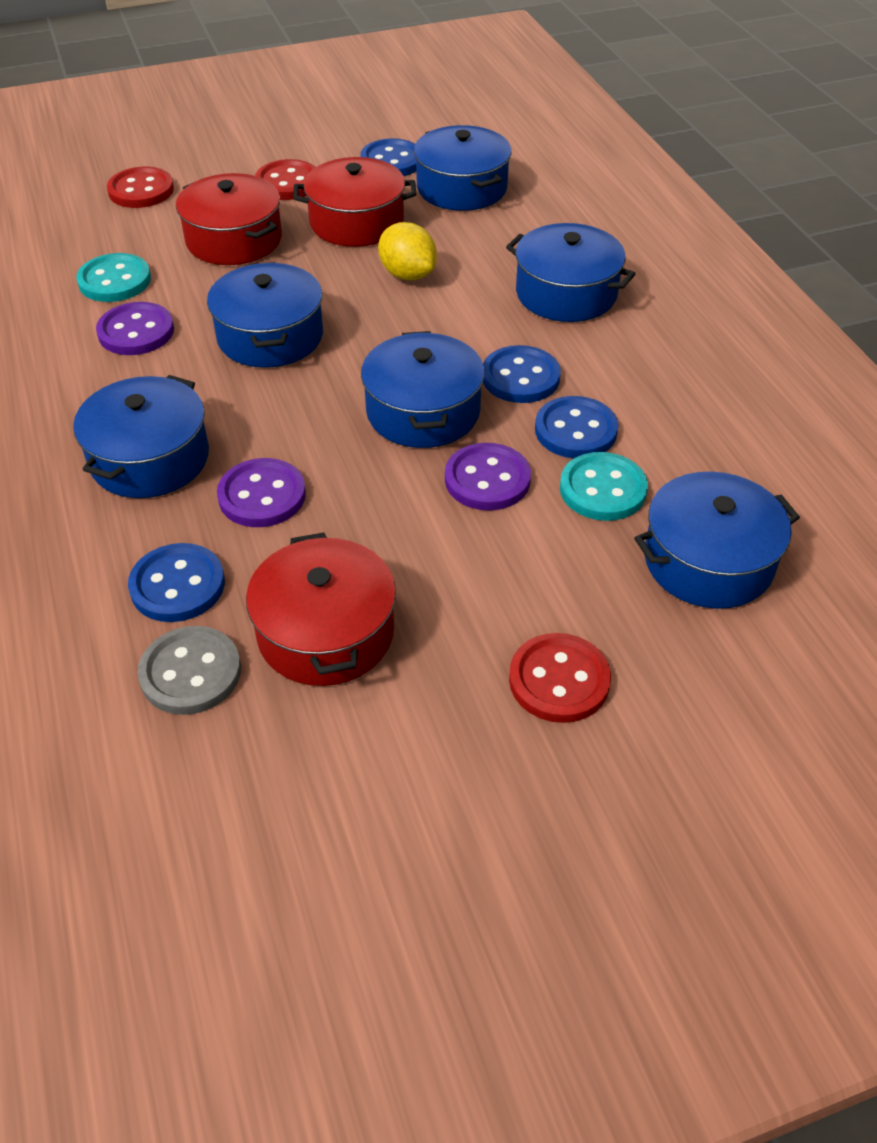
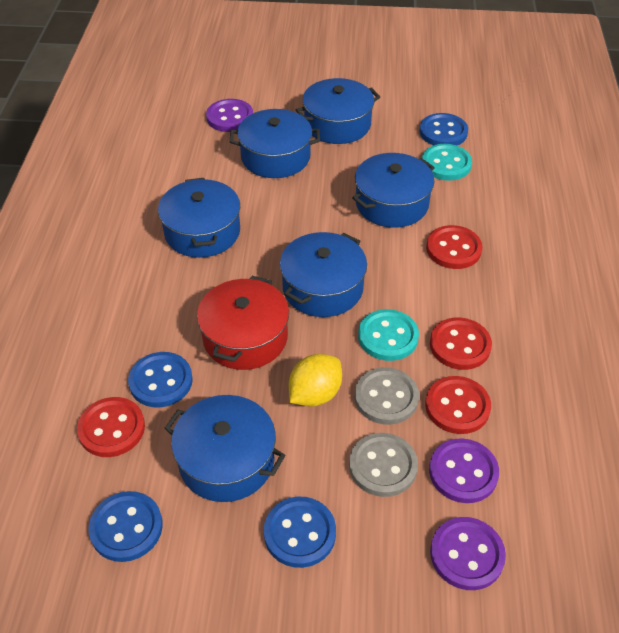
grey button: 1 -> 2
red button: 3 -> 4
red pot: 3 -> 1

